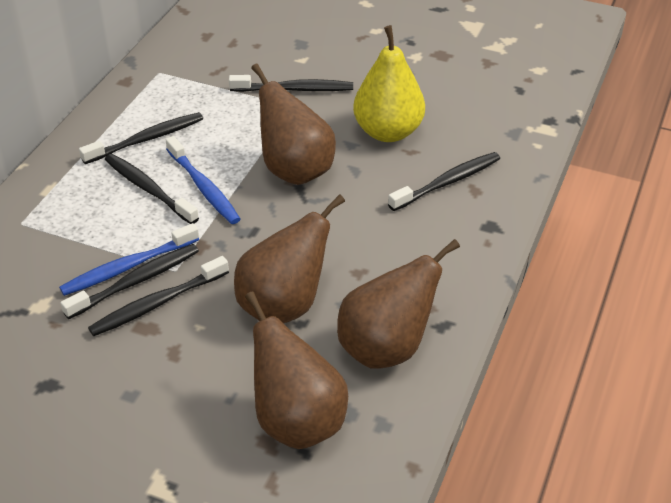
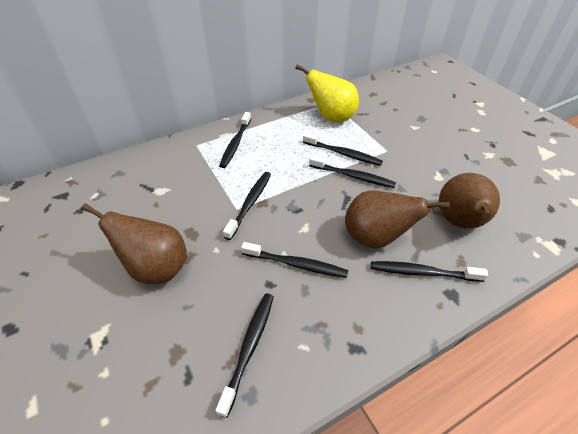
black toothbrush: 6 -> 7
blue toothbrush: 2 -> 0
brown pear: 4 -> 3

